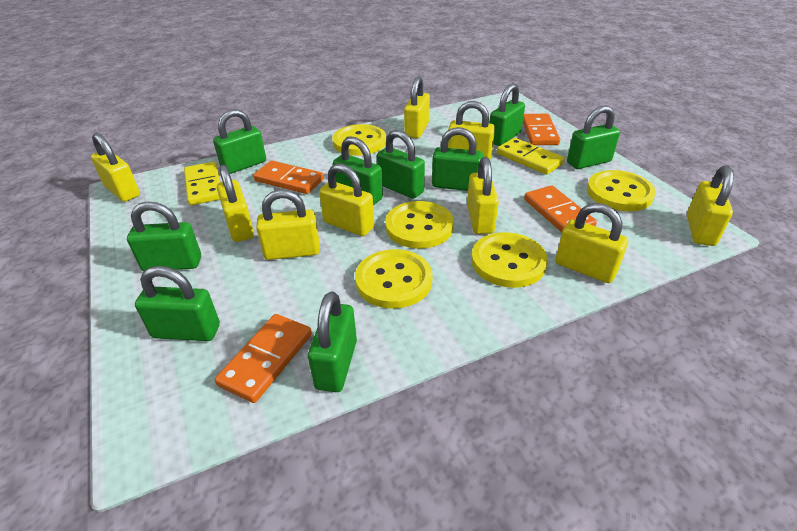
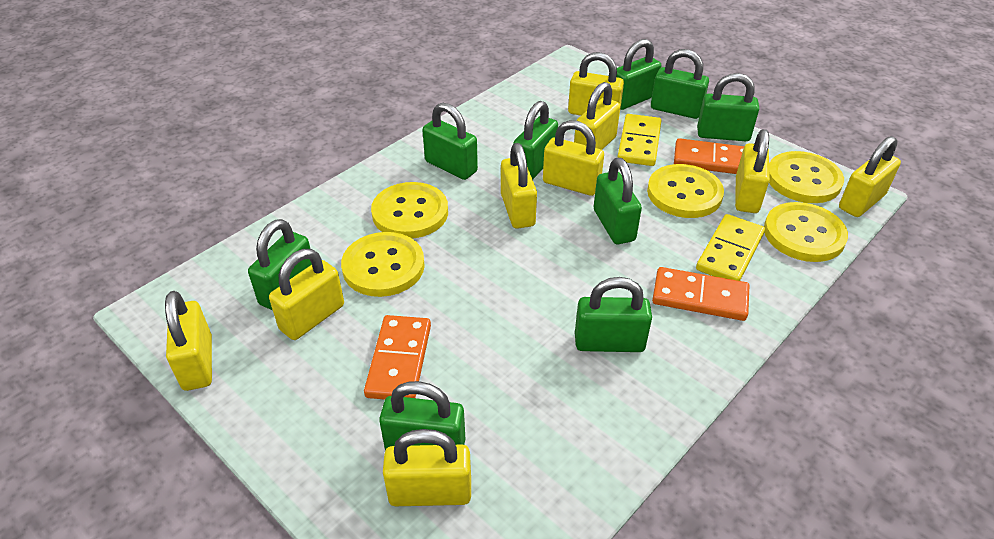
orange domino: 4 -> 3

